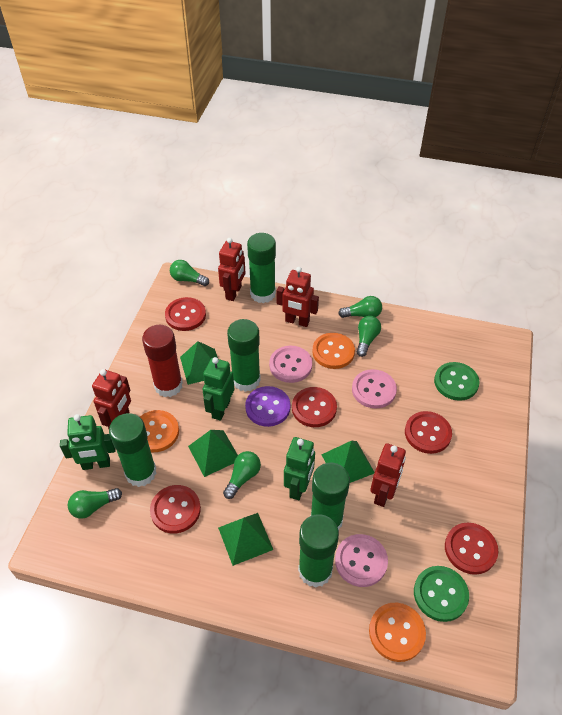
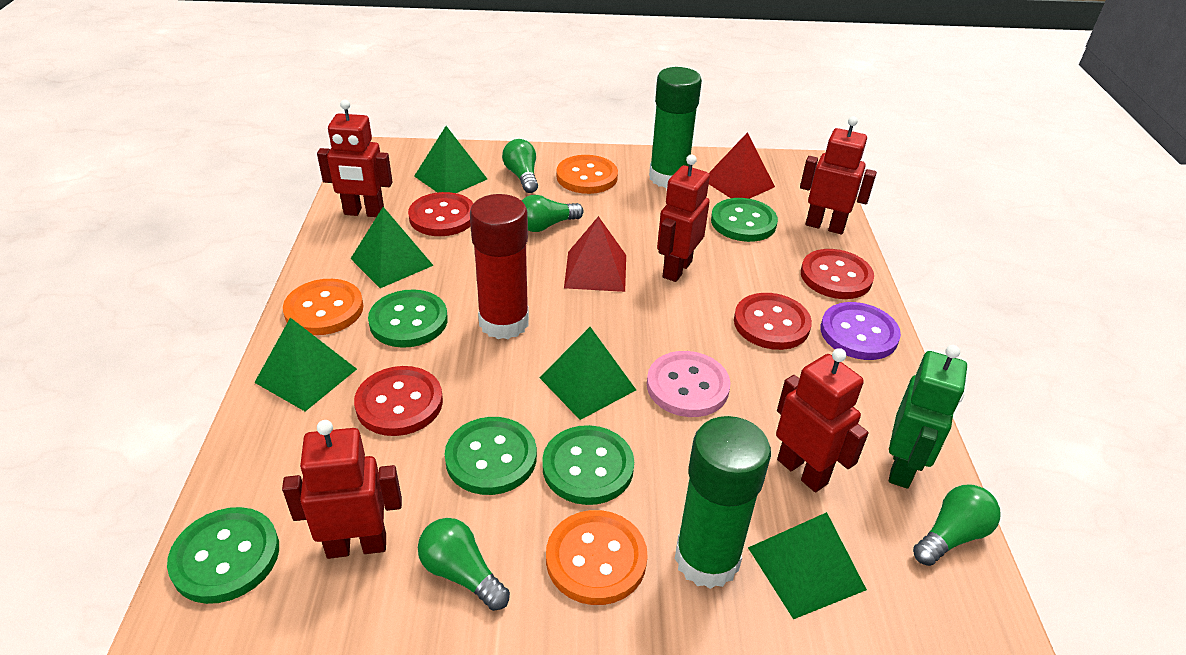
green button: 2 -> 5
green glue stick: 5 -> 2
green light bulb: 5 -> 4
green pyramid: 4 -> 5
green robot: 3 -> 1
pink button: 3 -> 1
red button: 5 -> 4
red pyramid: 0 -> 2
red robot: 4 -> 5

